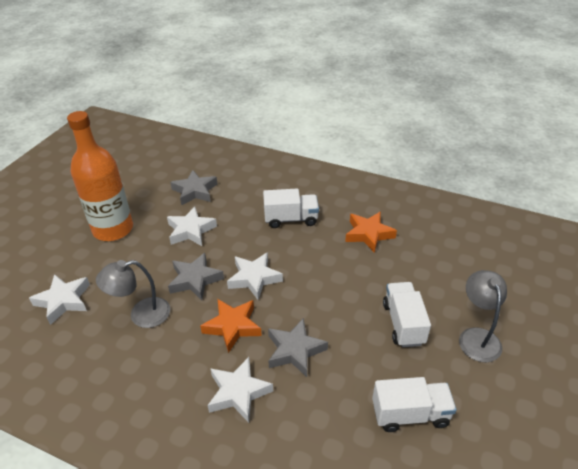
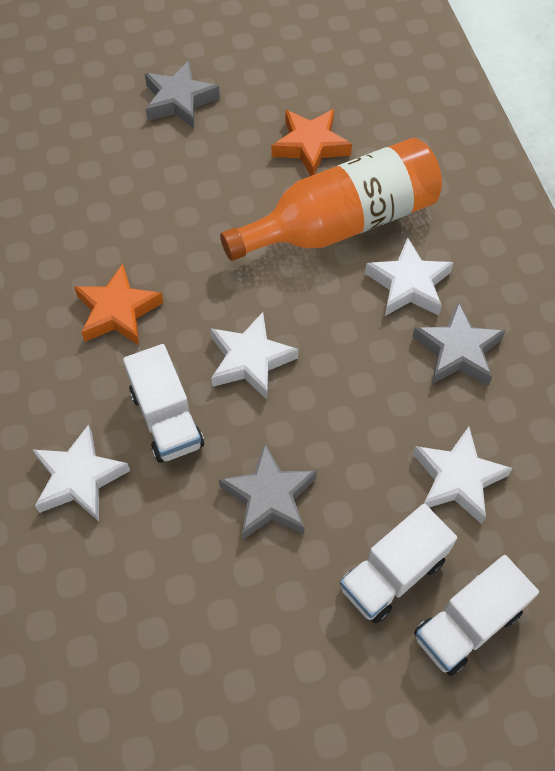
grey lamp: 2 -> 0

